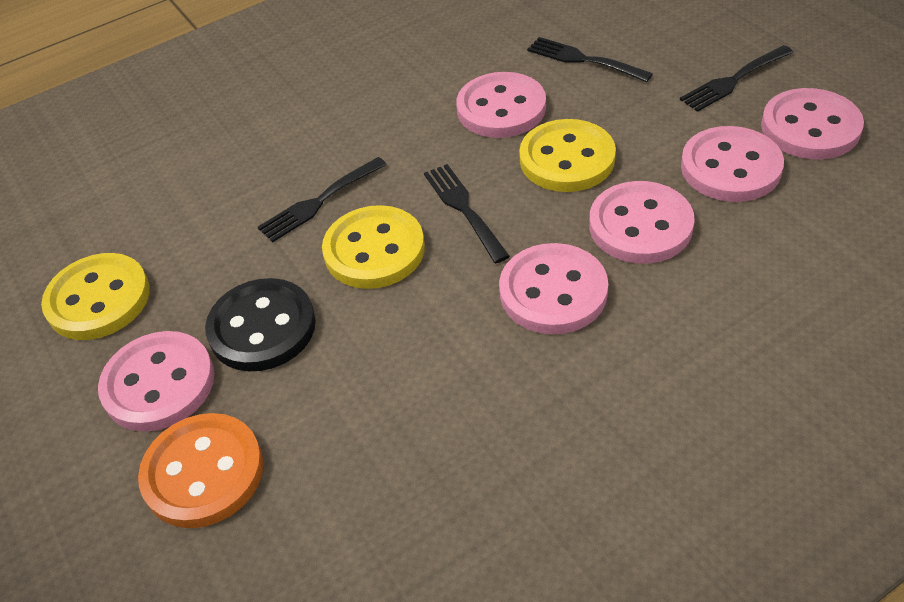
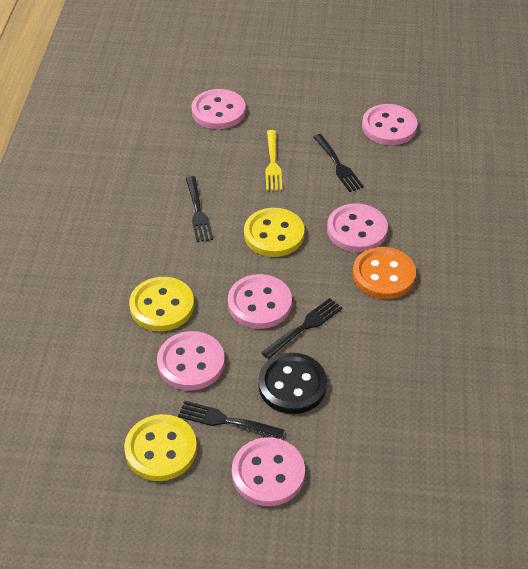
yellow fork: 0 -> 1

